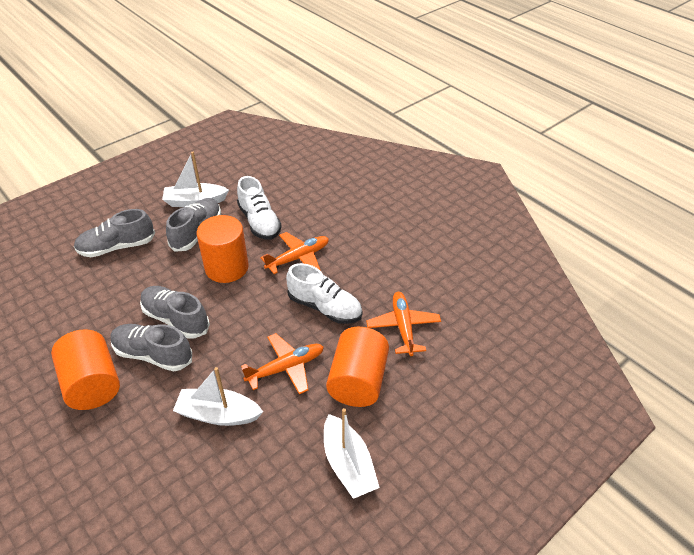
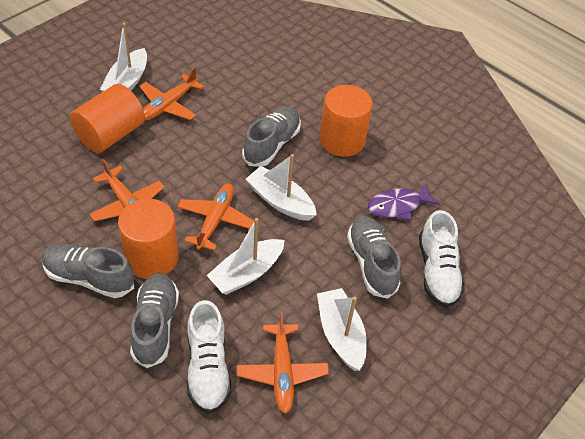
orange plane: 3 -> 4
purple fish: 0 -> 1
white boat: 3 -> 4

